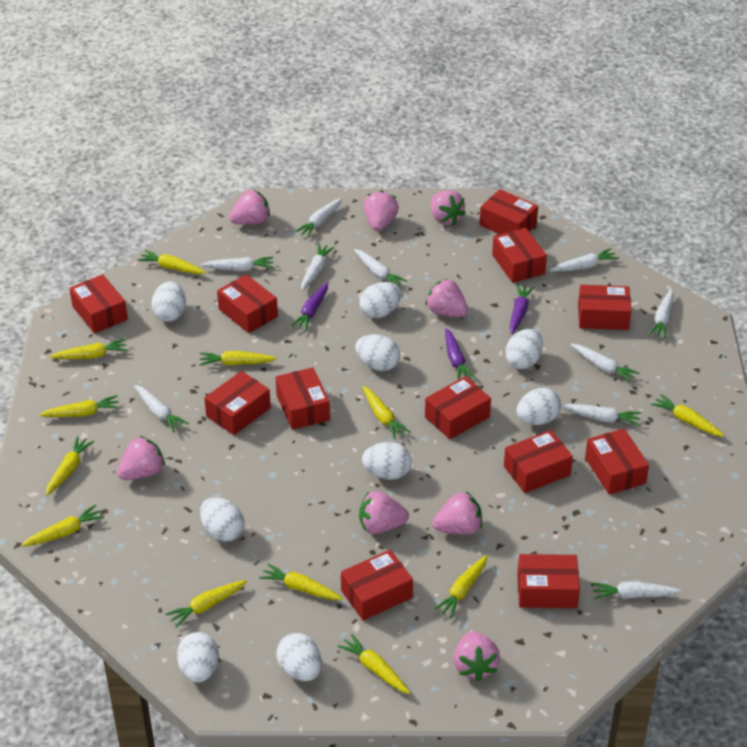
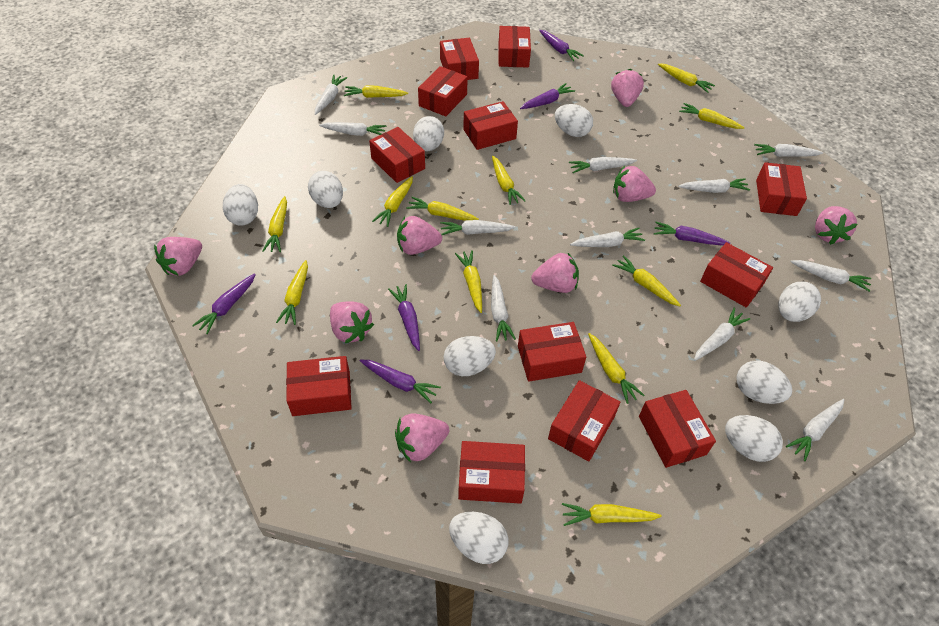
purple carrot: 3 -> 6
white carrot: 10 -> 11

